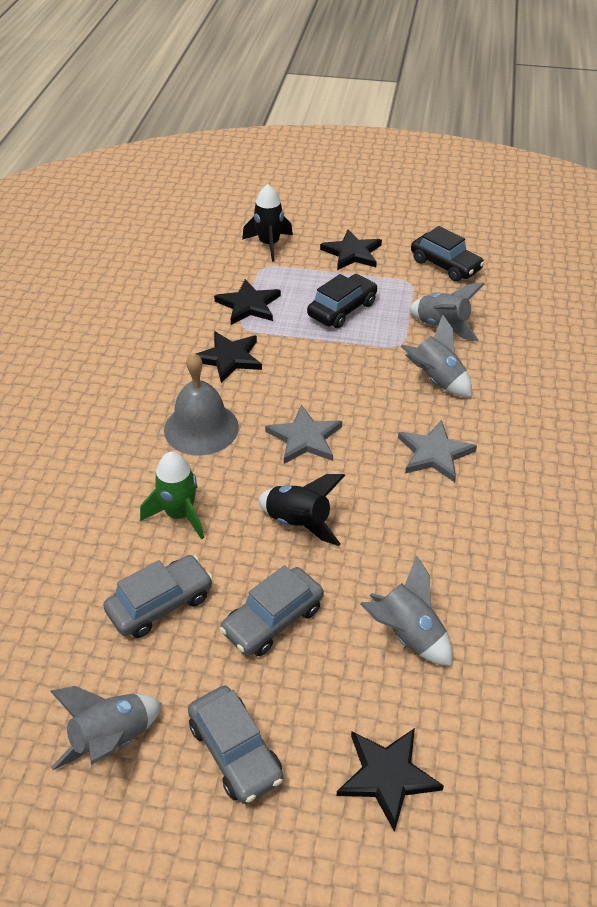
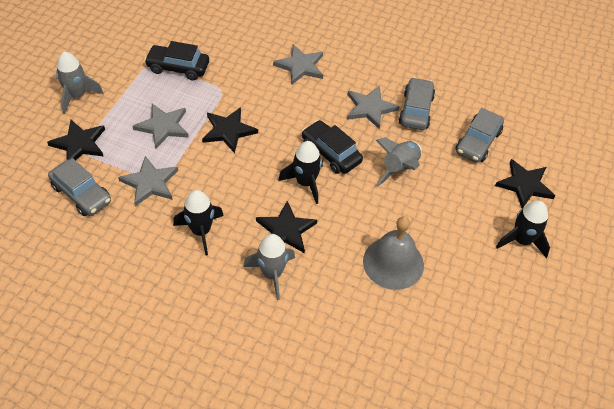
black rocket: 2 -> 3
green rocket: 1 -> 0
grey rocket: 4 -> 3
grey star: 2 -> 4

